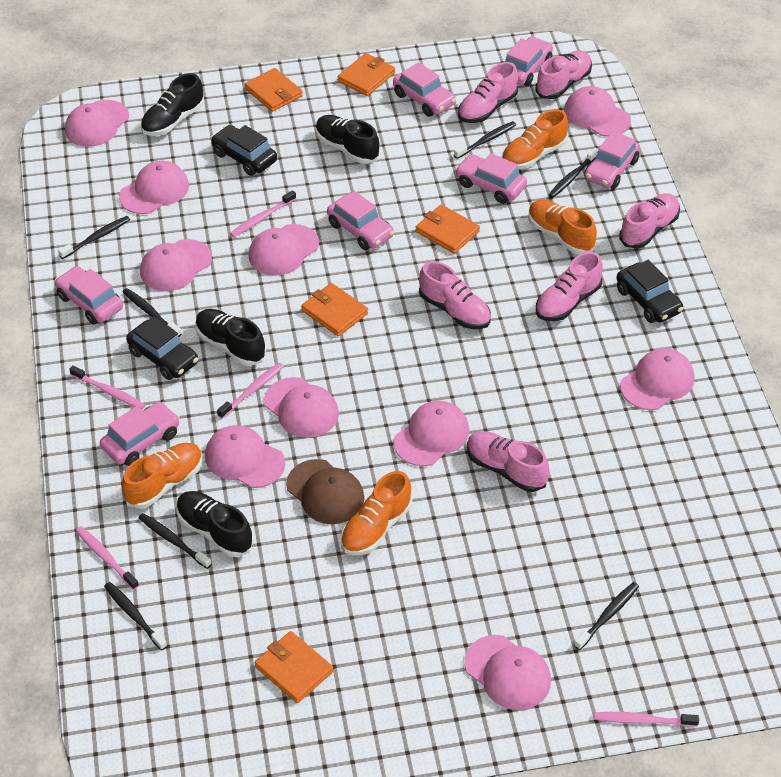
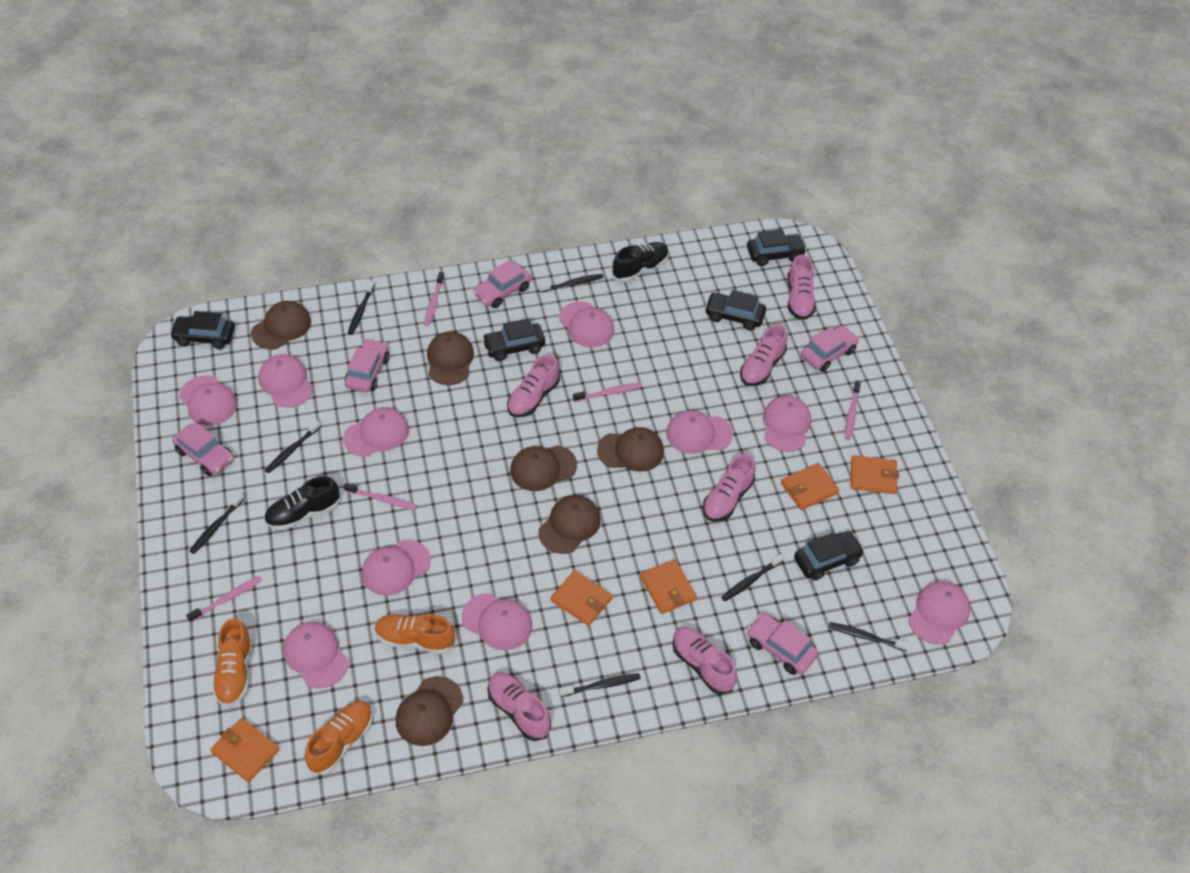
black car: 3 -> 5
black shoe: 4 -> 2
brown cap: 1 -> 6
orange shoe: 4 -> 3
pink car: 7 -> 5

